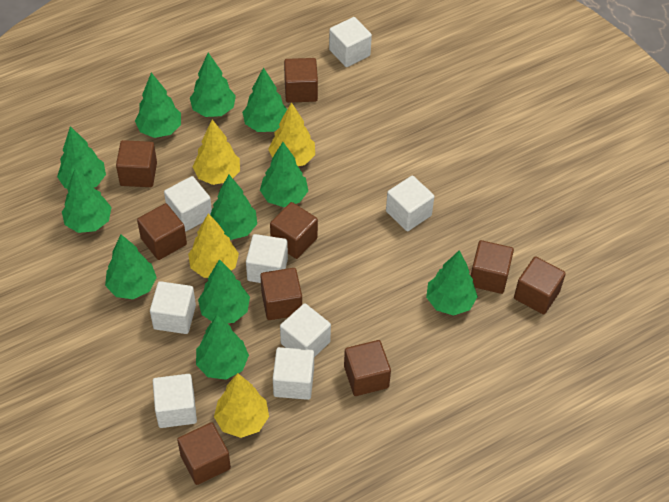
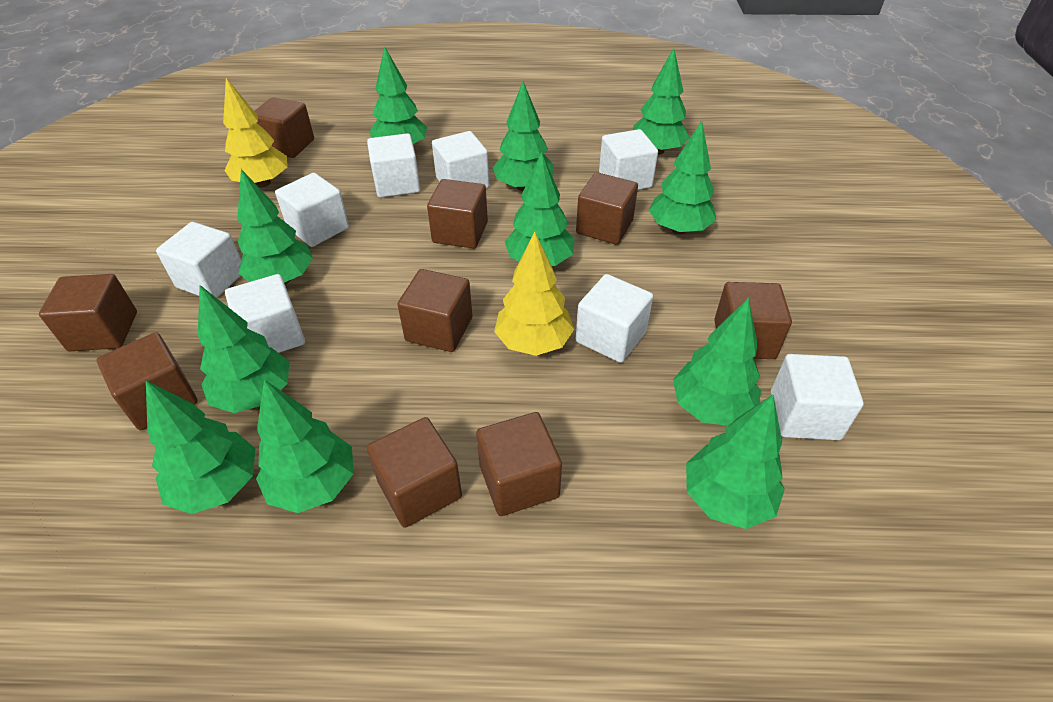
yellow tree: 4 -> 2

